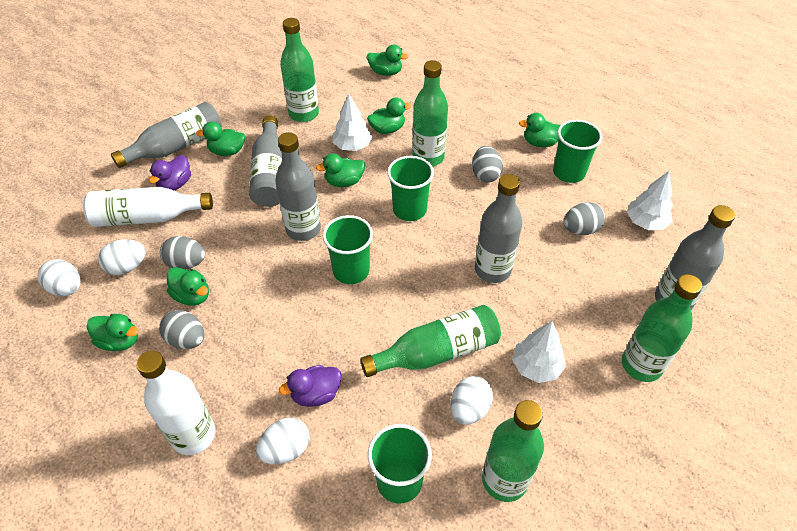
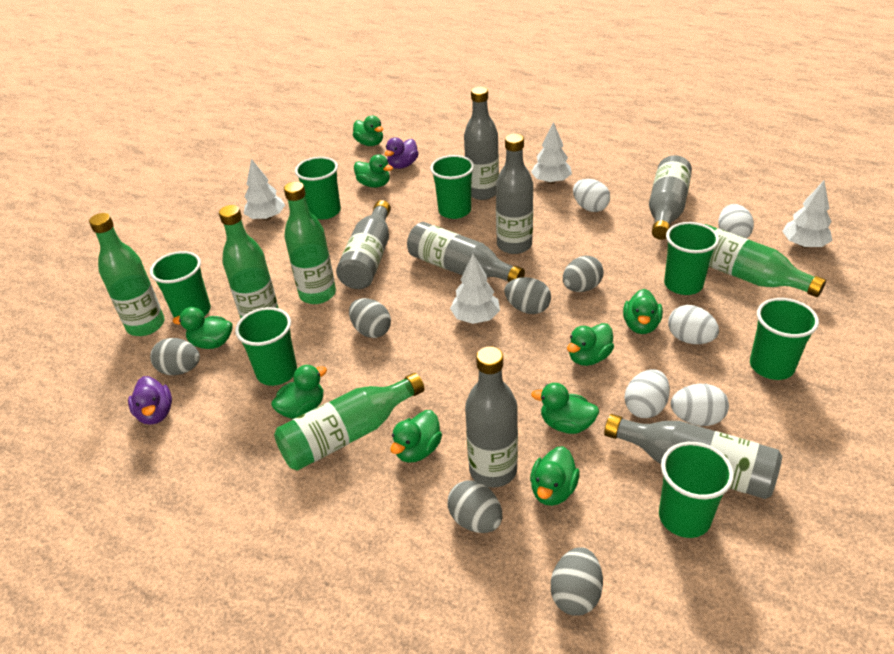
green cup: 4 -> 7
green duck: 7 -> 9
grey bottle: 5 -> 7
grey egg: 4 -> 6
white bottle: 2 -> 0
white egg: 4 -> 5
white tree: 3 -> 4

